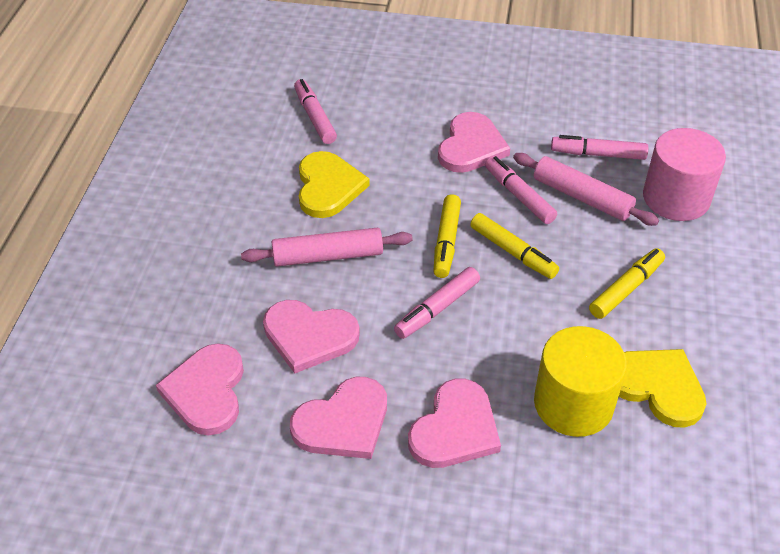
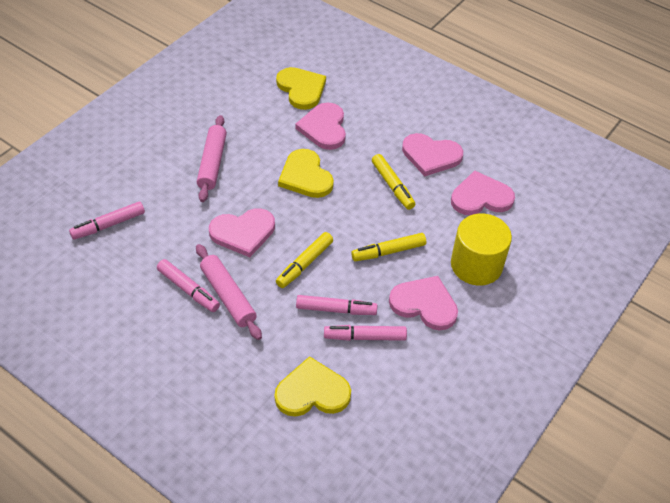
pink cylinder: 1 -> 0
yellow heart: 2 -> 3

